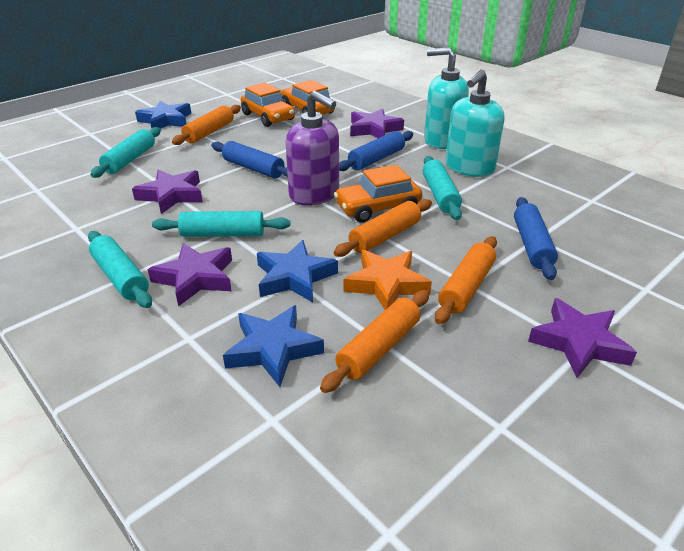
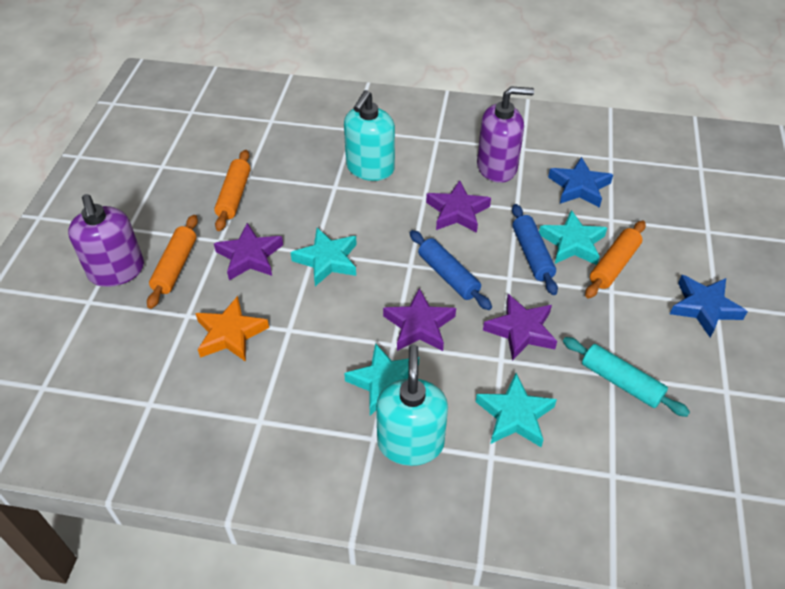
blue rolling pin: 3 -> 2
blue star: 3 -> 2
orange car: 3 -> 0
orange rolling pin: 4 -> 3
purple soap dispenser: 1 -> 2
turquoise rolling pin: 4 -> 1
turquoise star: 0 -> 4

